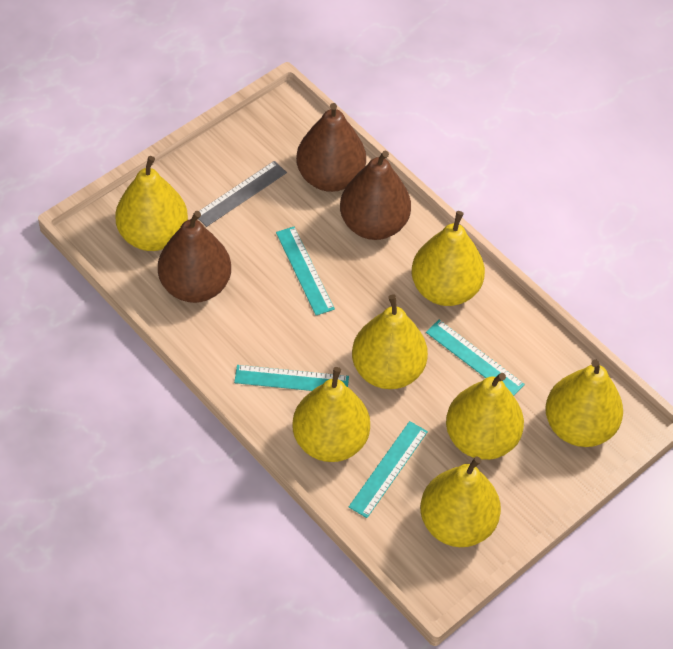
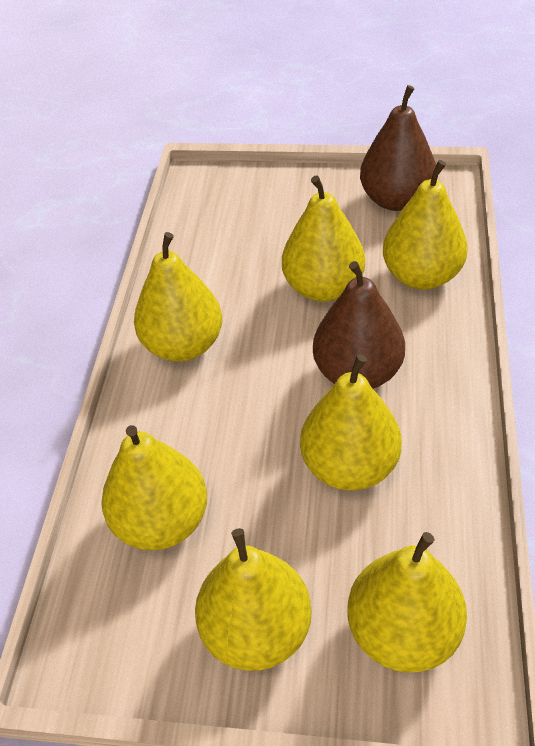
brown pear: 3 -> 2
grey ruler: 1 -> 0
turquoise ruler: 4 -> 0

